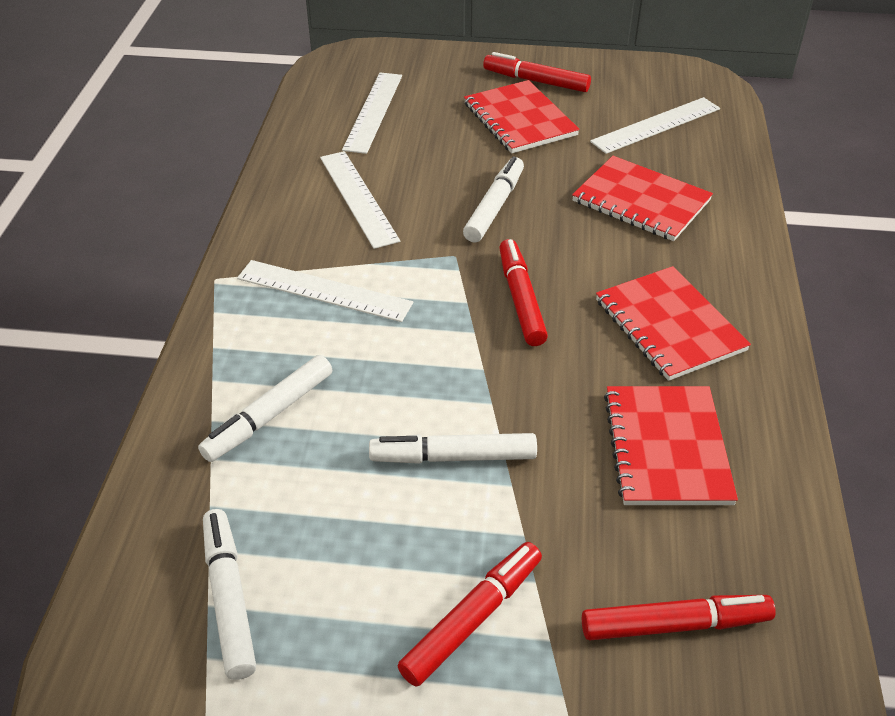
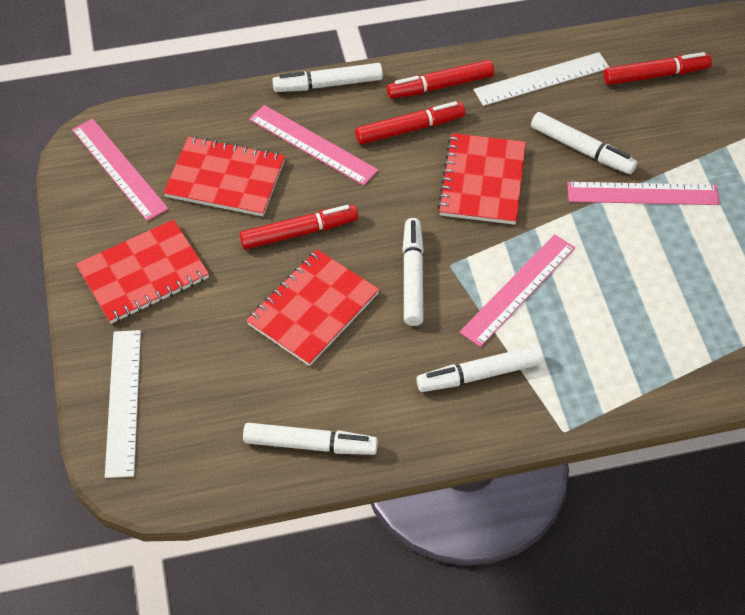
pink ruler: 0 -> 4
white marker: 4 -> 5
white ruler: 4 -> 2

